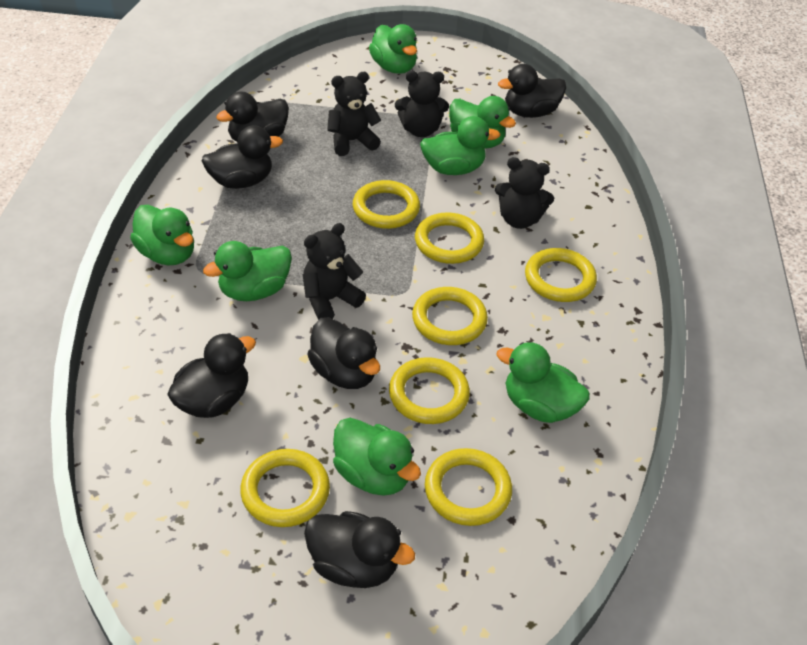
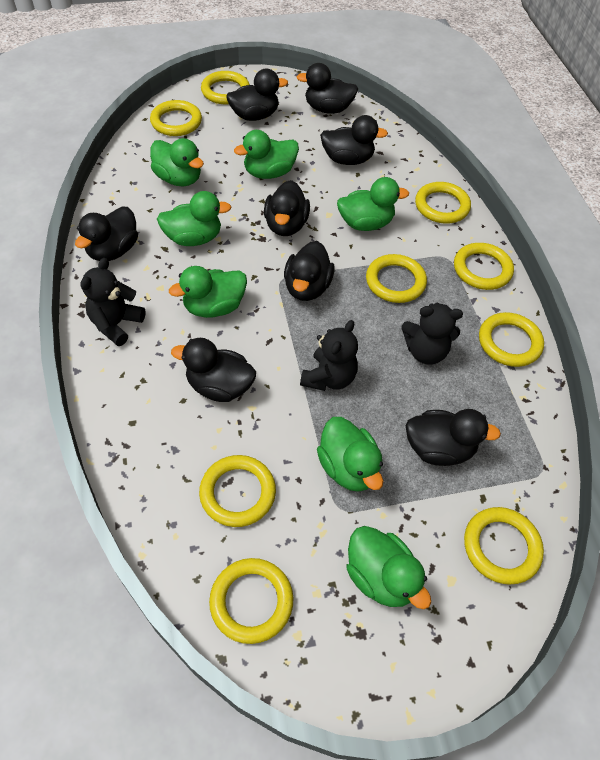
black duck: 6 -> 8
black teddy bear: 4 -> 3
yellow ring: 7 -> 9

